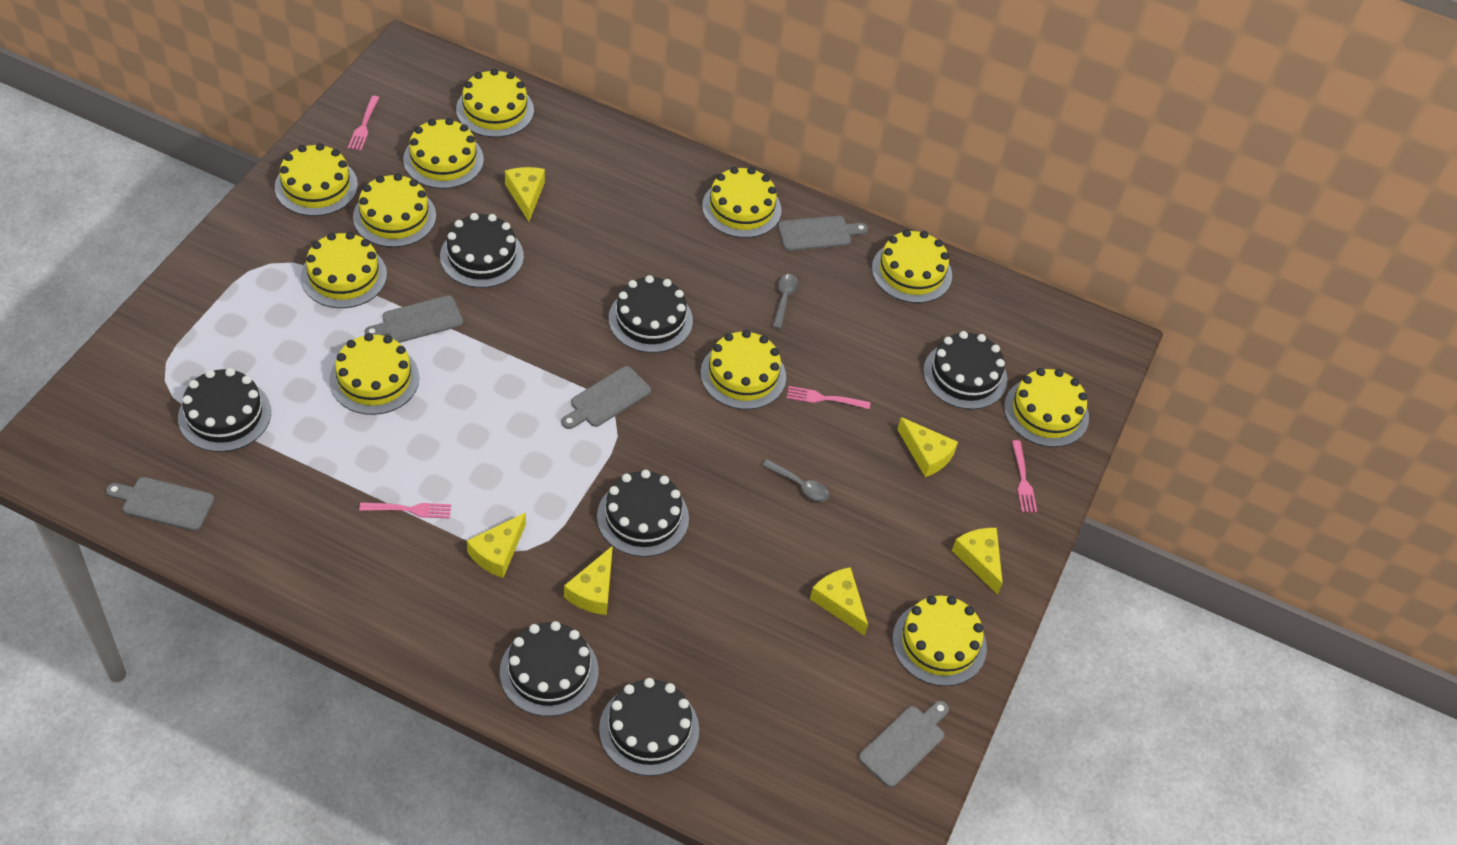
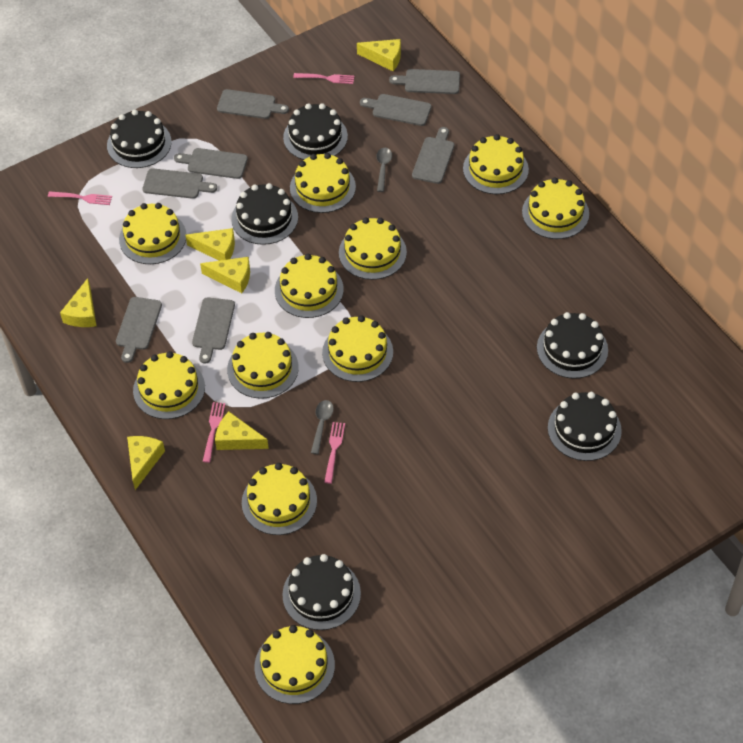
black cake: 7 -> 6
grey cutting board: 5 -> 8

